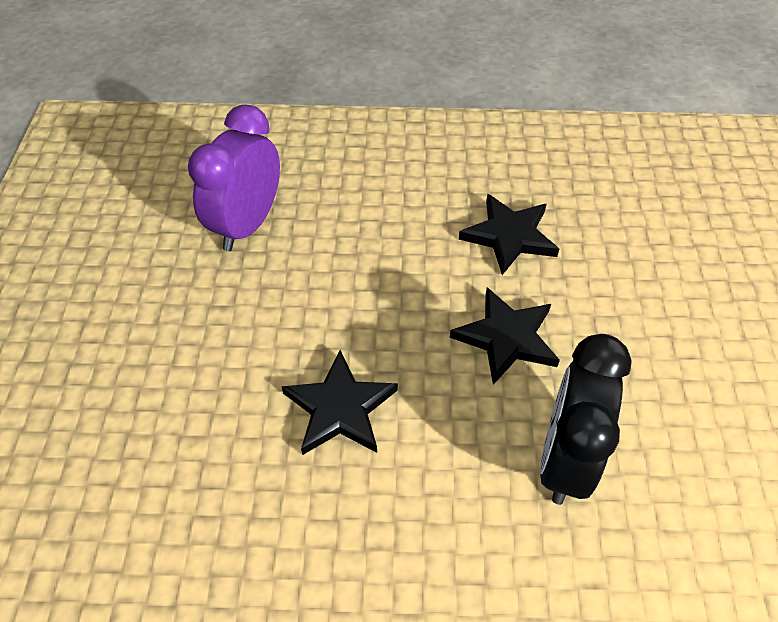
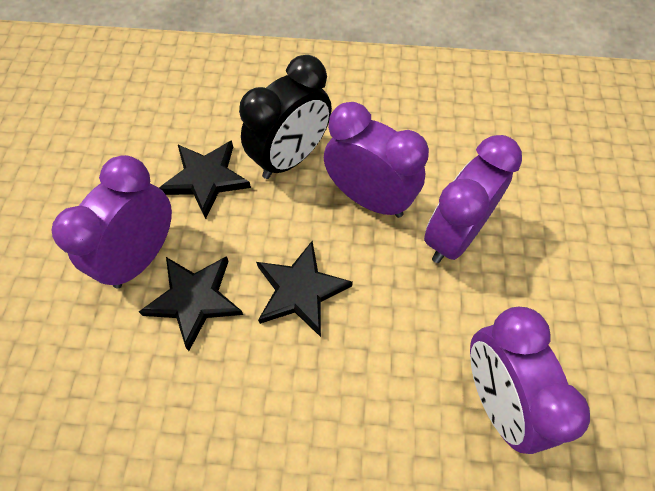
purple clock: 1 -> 4

